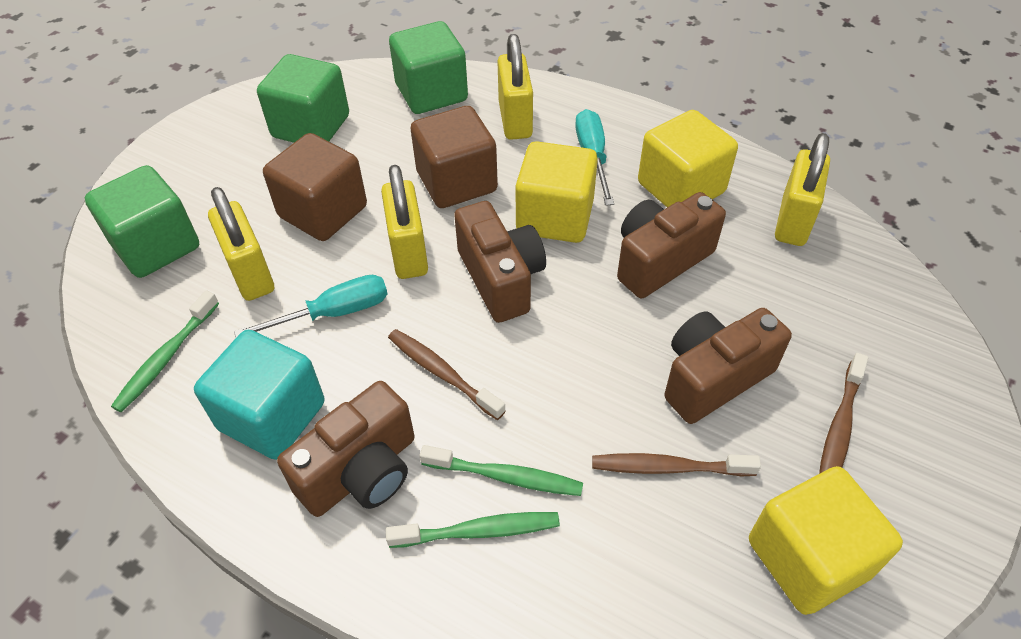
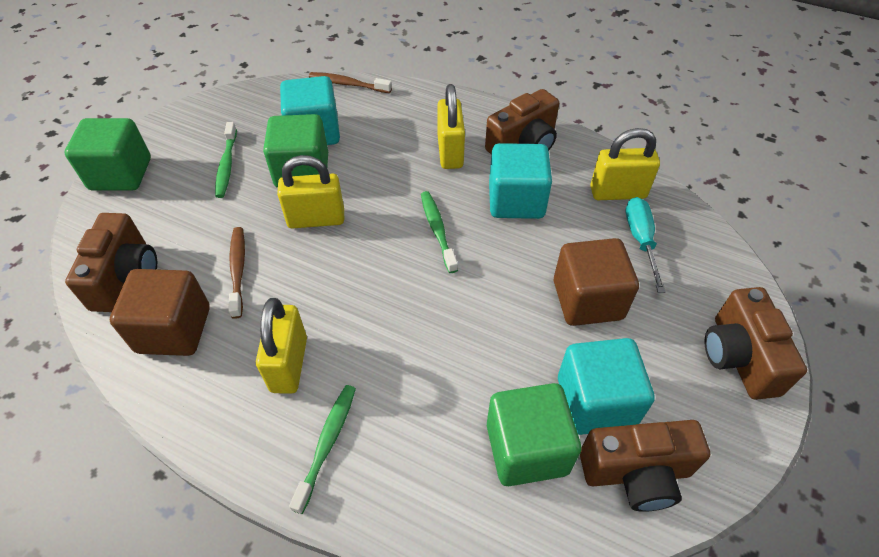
brown toothbrush: 3 -> 2
turquoise cube: 1 -> 3
turquoise screwdriver: 2 -> 1
yellow cube: 3 -> 0

